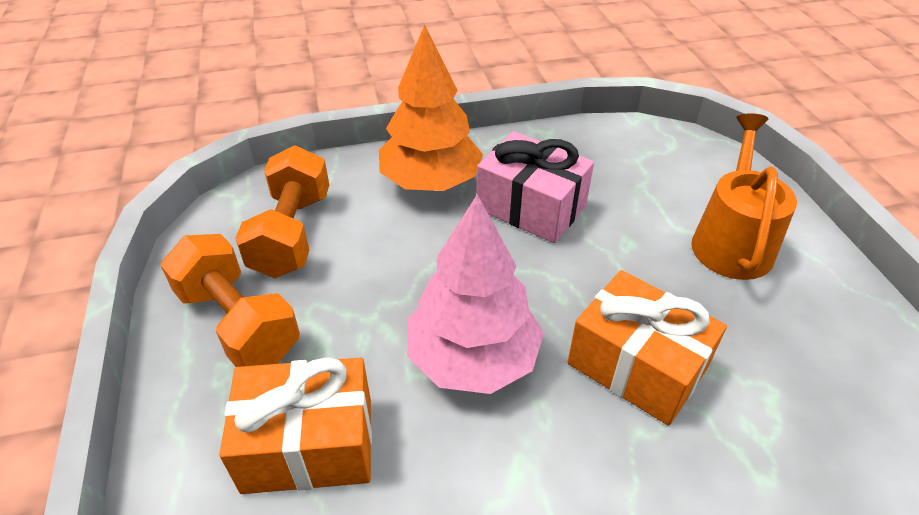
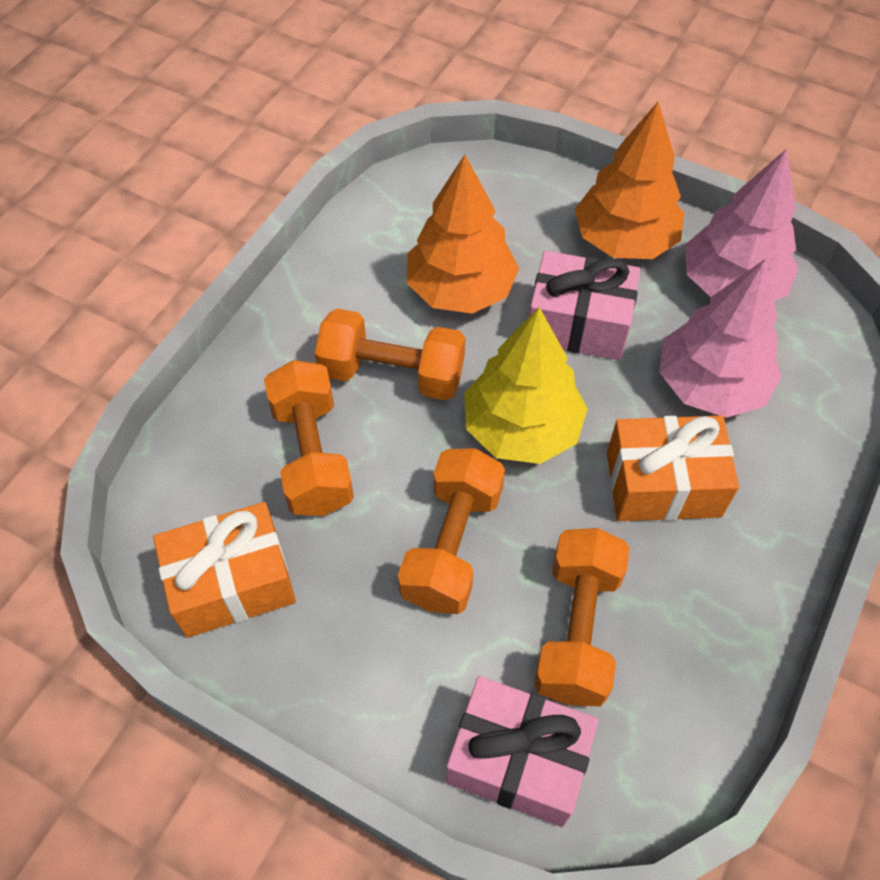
orange dumbbell: 2 -> 4
orange tree: 1 -> 2
orange watering can: 1 -> 0
pink gift: 1 -> 2
pink tree: 1 -> 2
yellow tree: 0 -> 1

